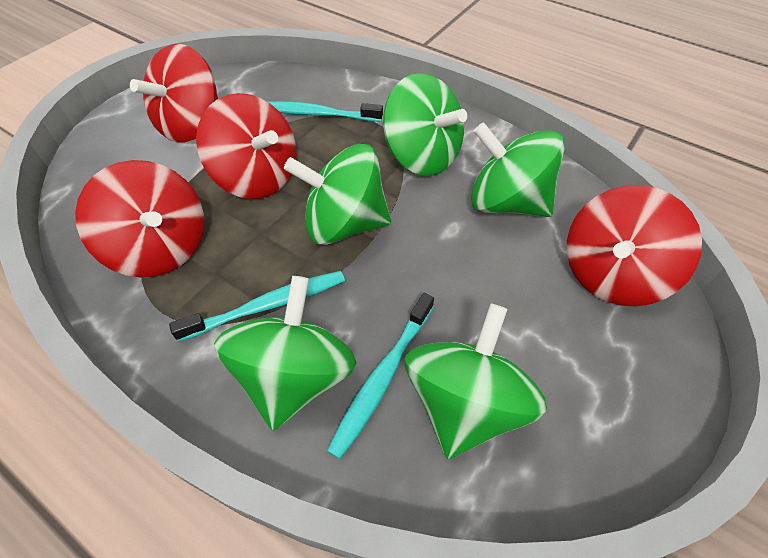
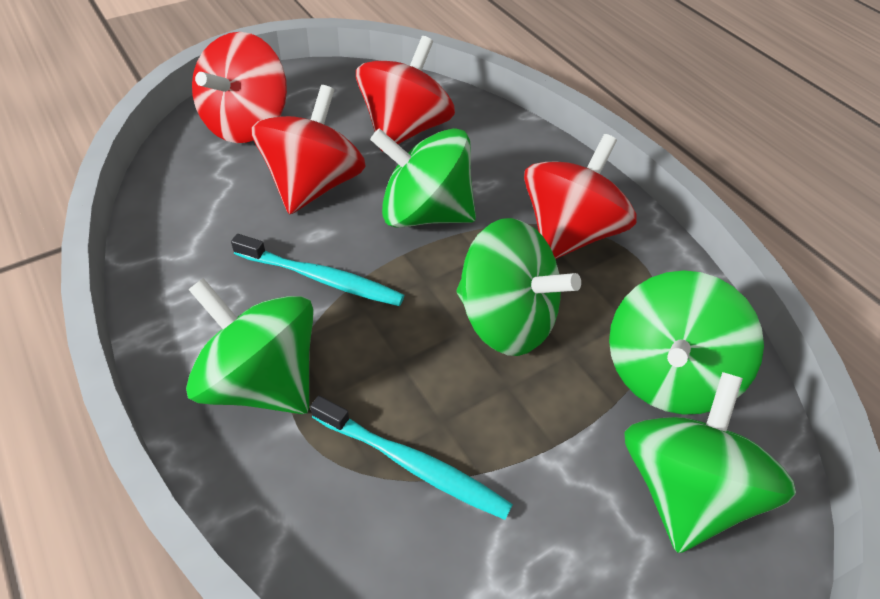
turquoise toothbrush: 3 -> 2

